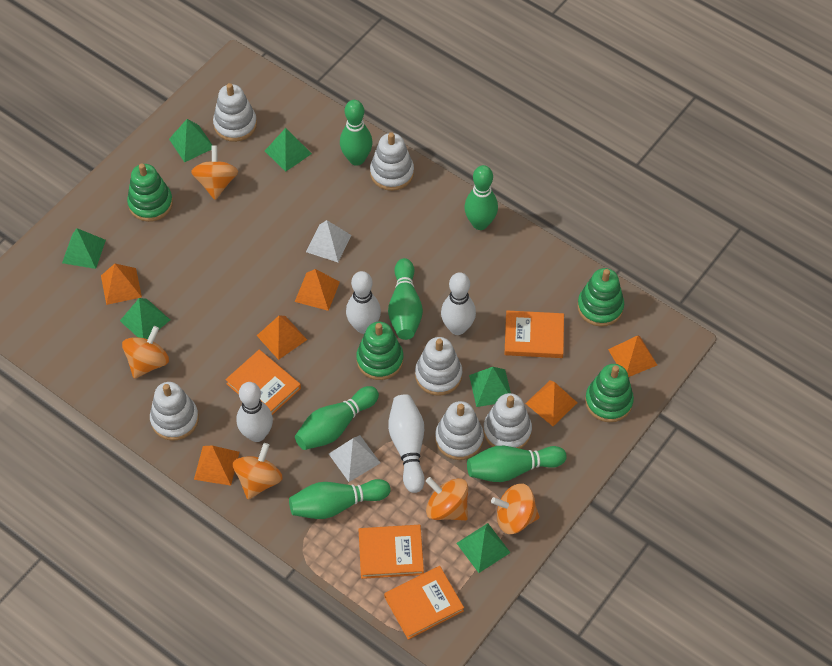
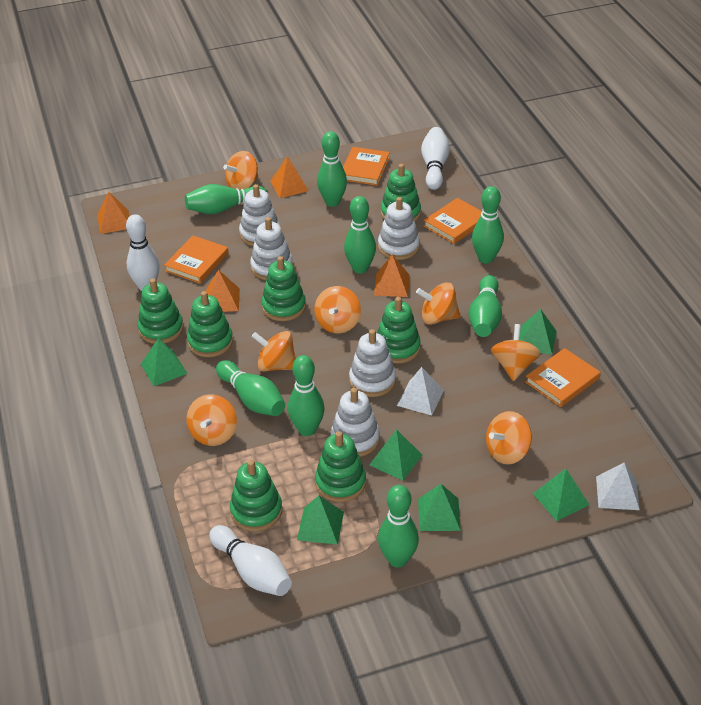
green bowling pin: 6 -> 8
green stacking toy: 4 -> 7
orange pyramid: 6 -> 4
orange spinning top: 5 -> 7
white bowling pin: 4 -> 3
white stacking toy: 6 -> 5

